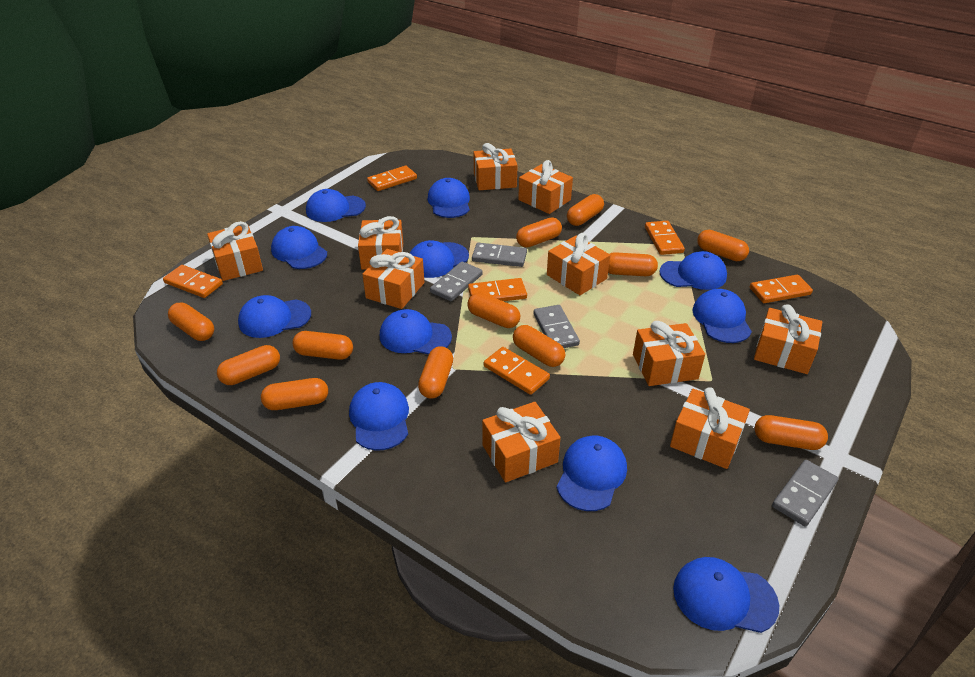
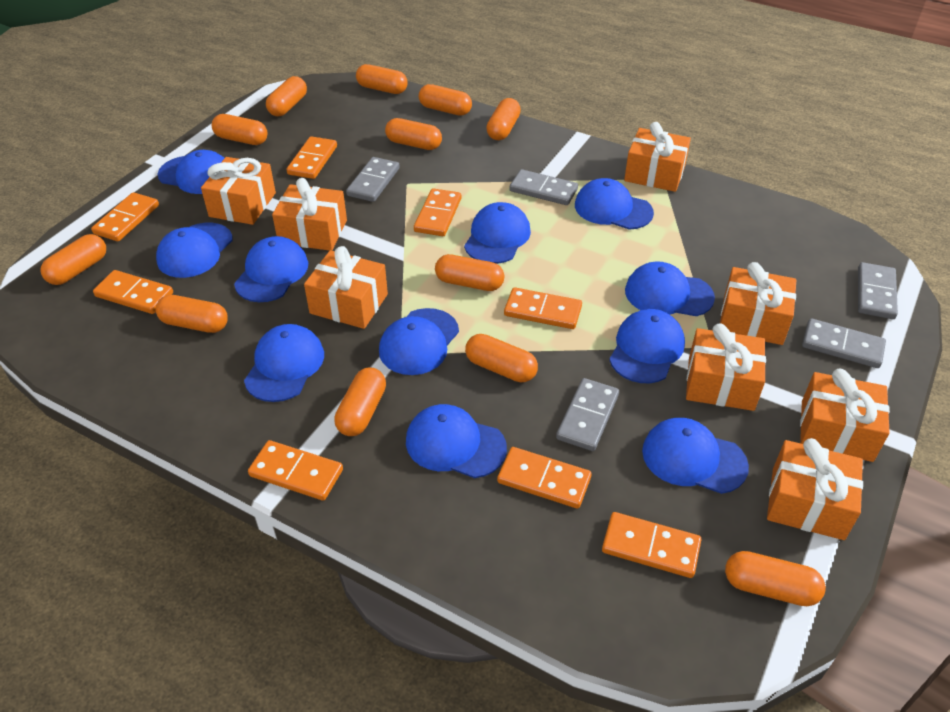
grey domino: 4 -> 5
orange domino: 6 -> 8
orange gift: 10 -> 8

